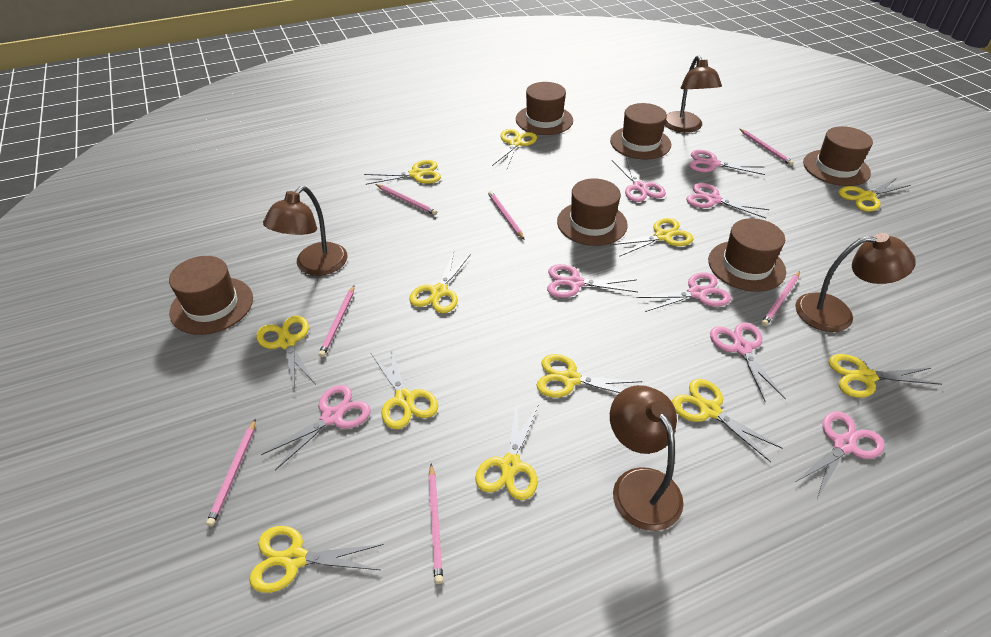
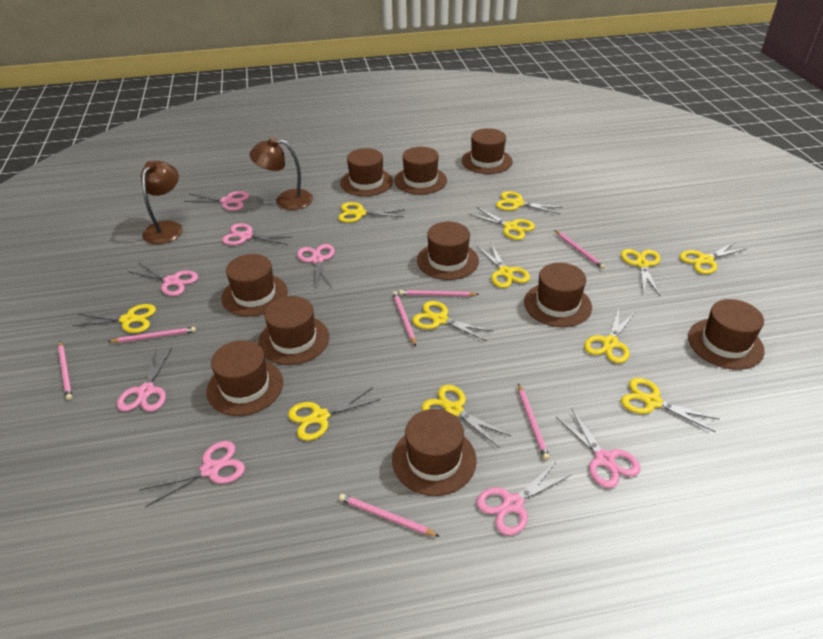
brown hat: 6 -> 10
brown lamp: 4 -> 2

